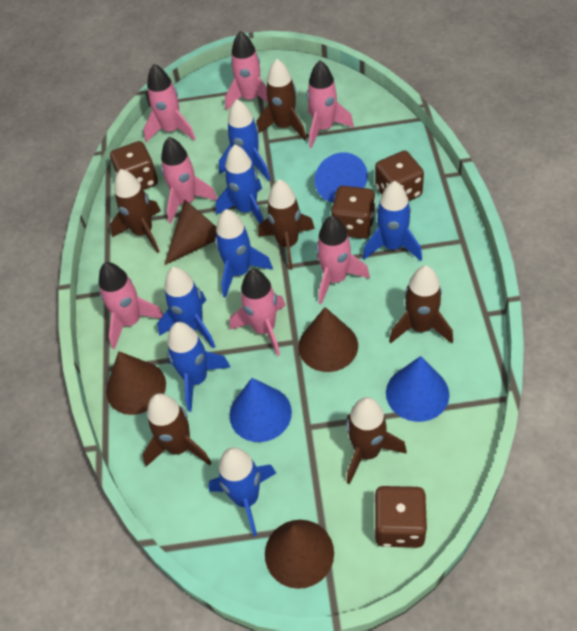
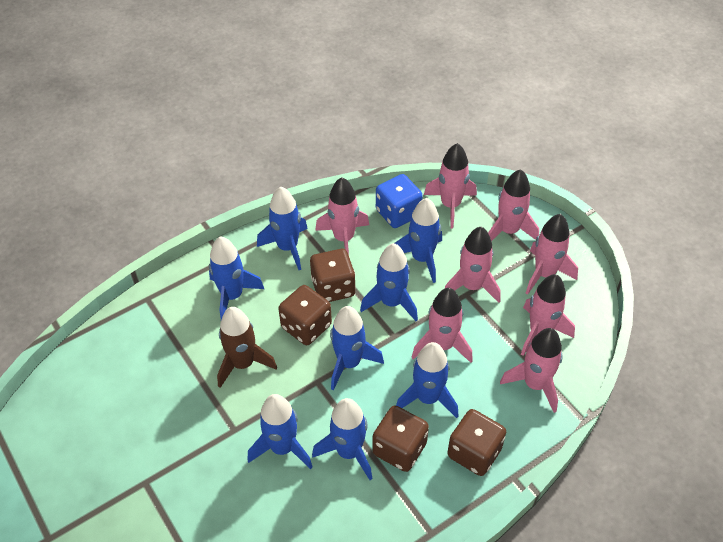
blue cone: 3 -> 0
blue dice: 0 -> 1
blue rocket: 7 -> 8
brown cone: 4 -> 0
brown rocket: 6 -> 1
pink rocket: 7 -> 8

